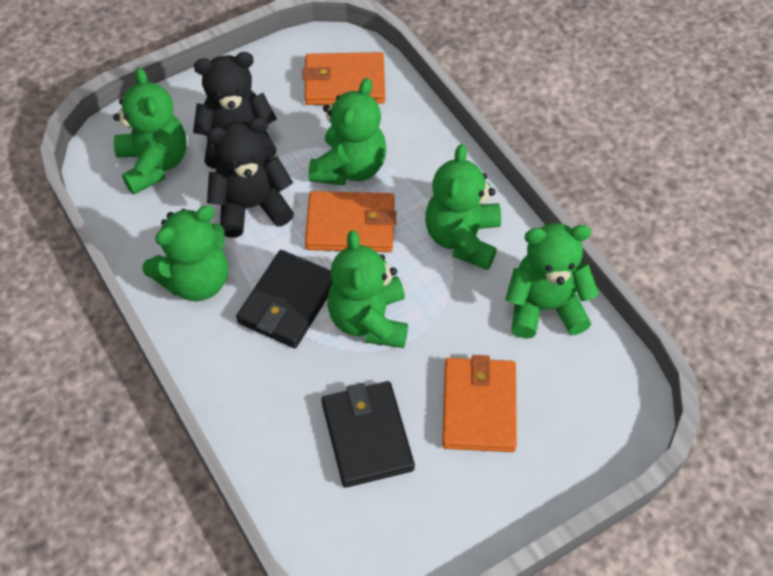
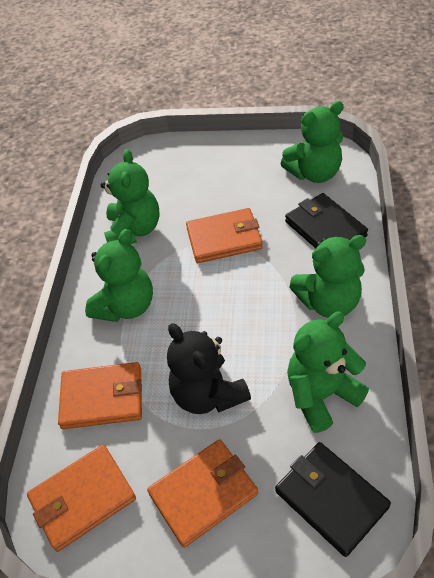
black teddy bear: 2 -> 1
green teddy bear: 6 -> 5
orange wallet: 3 -> 4

